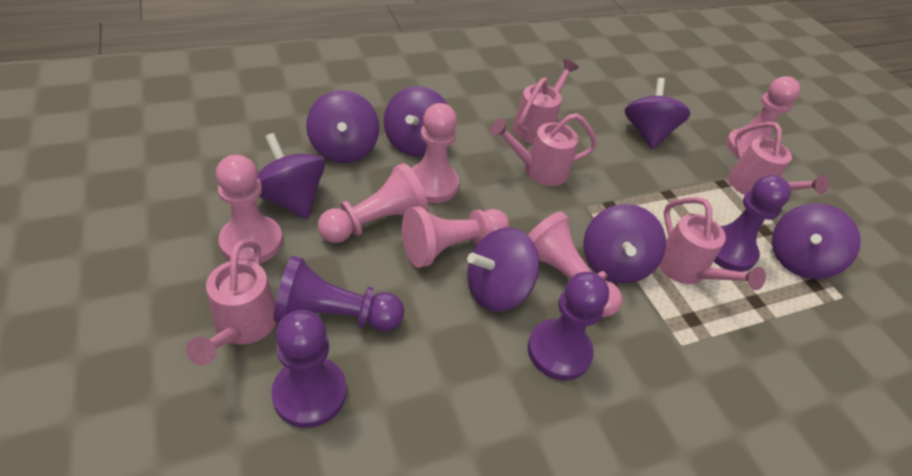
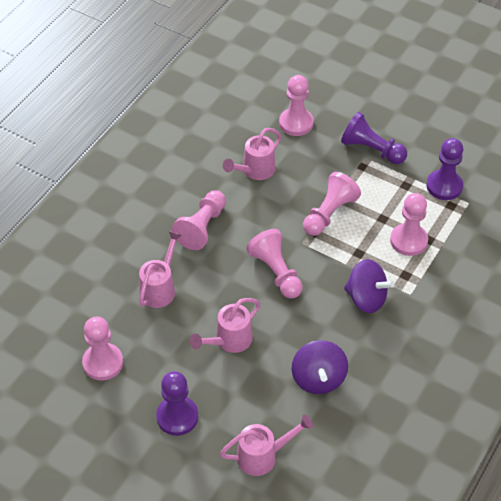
pink watering can: 5 -> 4
purple pawn: 4 -> 3
purple spinning top: 7 -> 2

